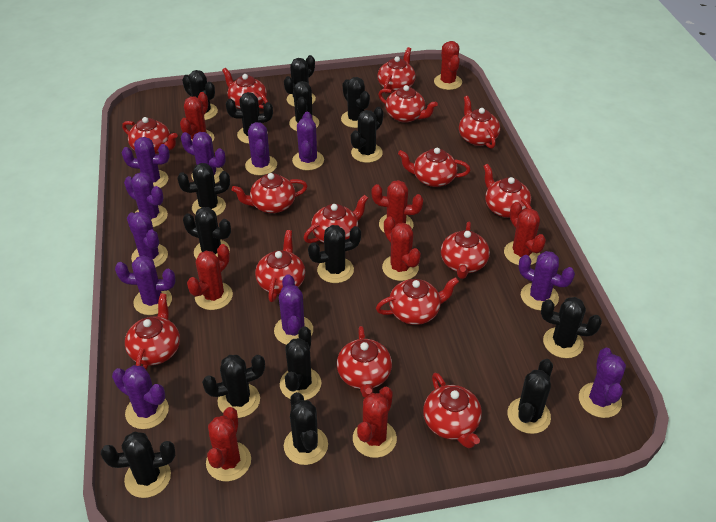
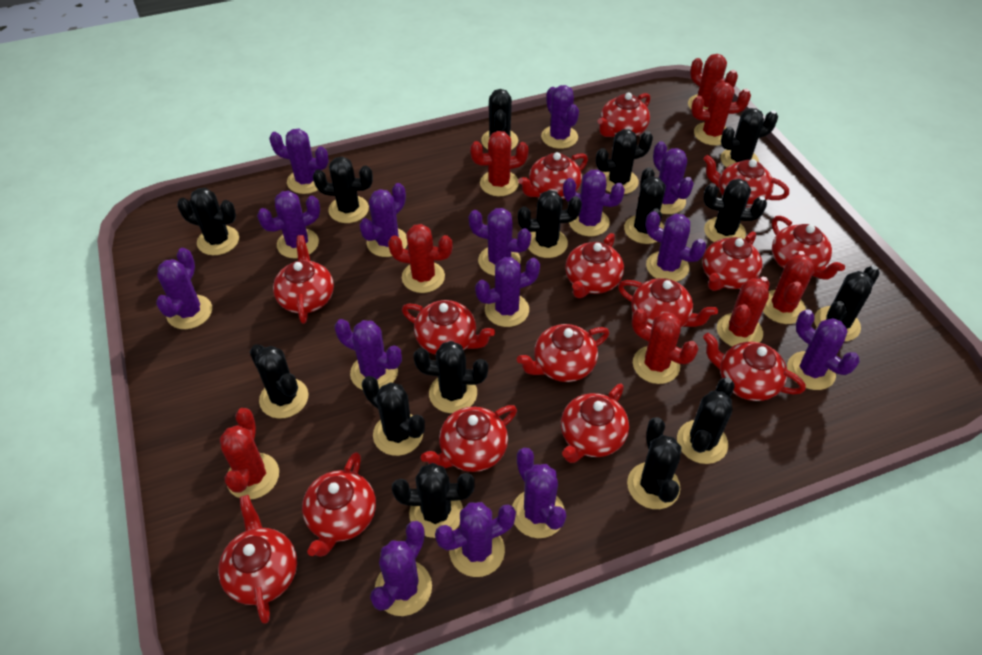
purple cactus: 11 -> 15

